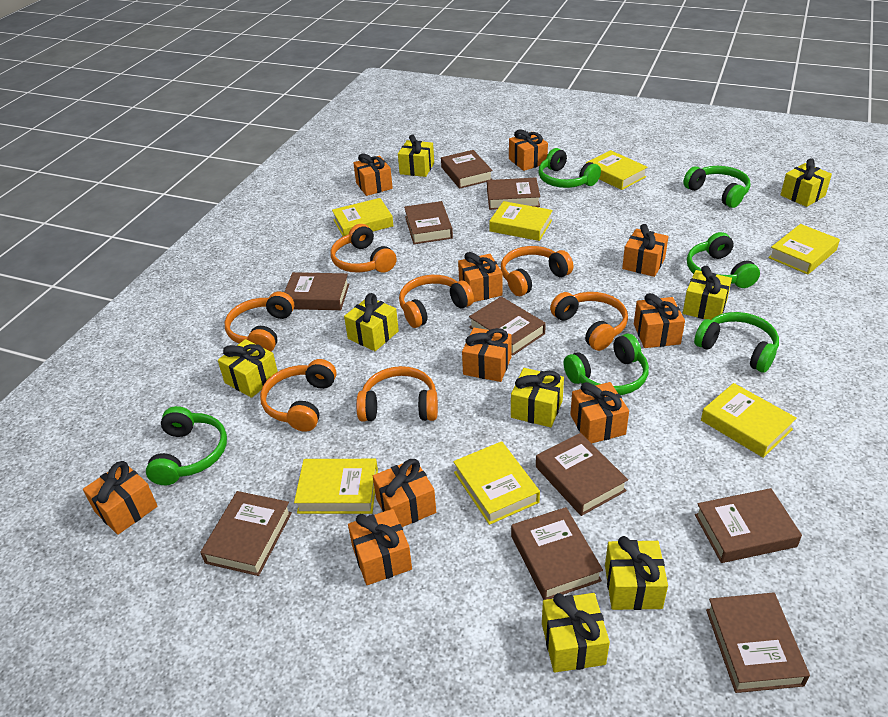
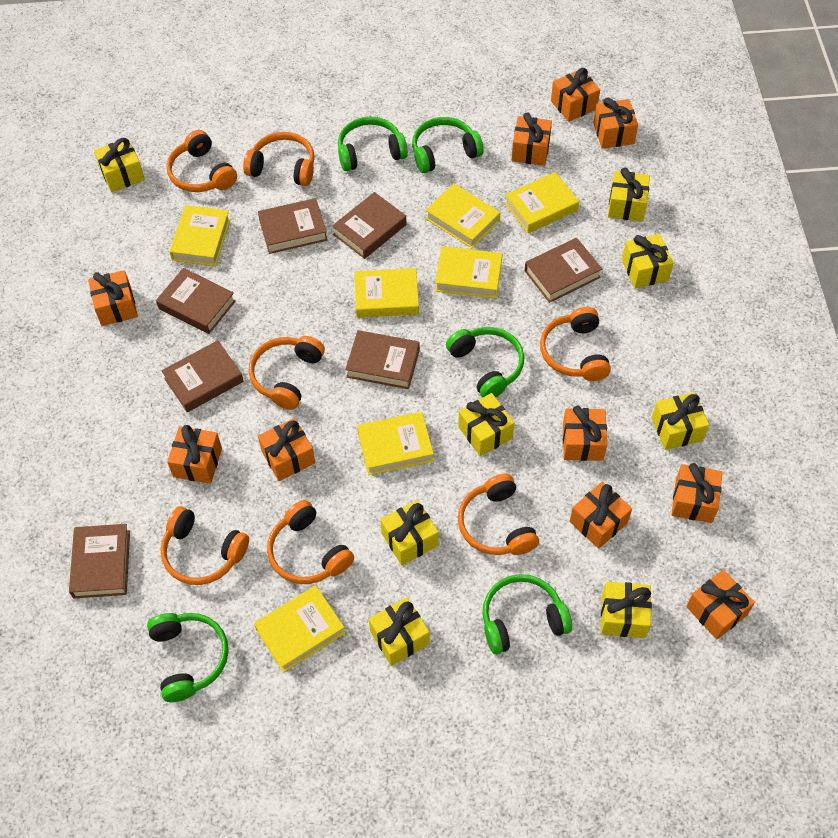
brown book: 10 -> 7
green headphones: 6 -> 5

